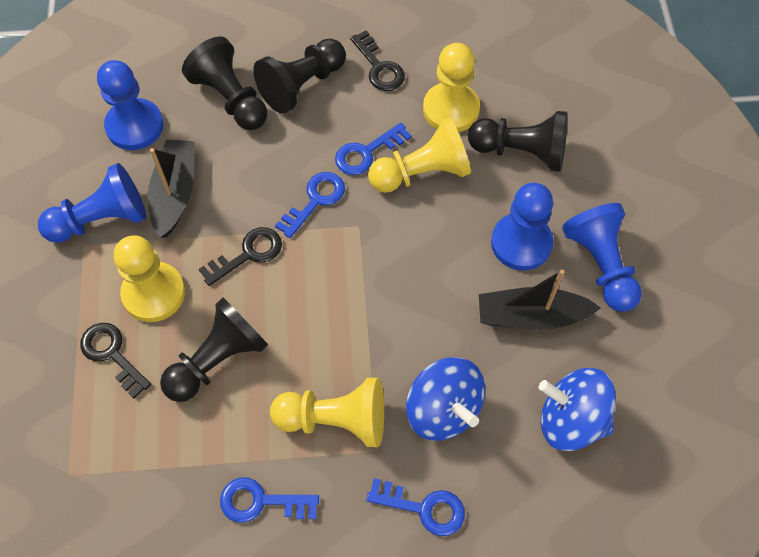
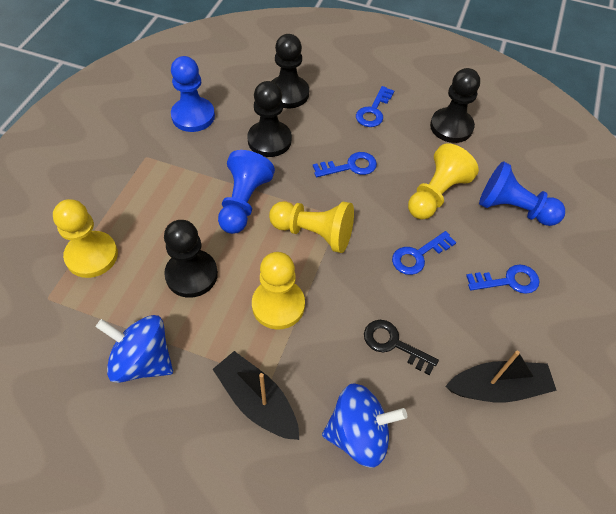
black key: 3 -> 1
blue pawn: 4 -> 3

